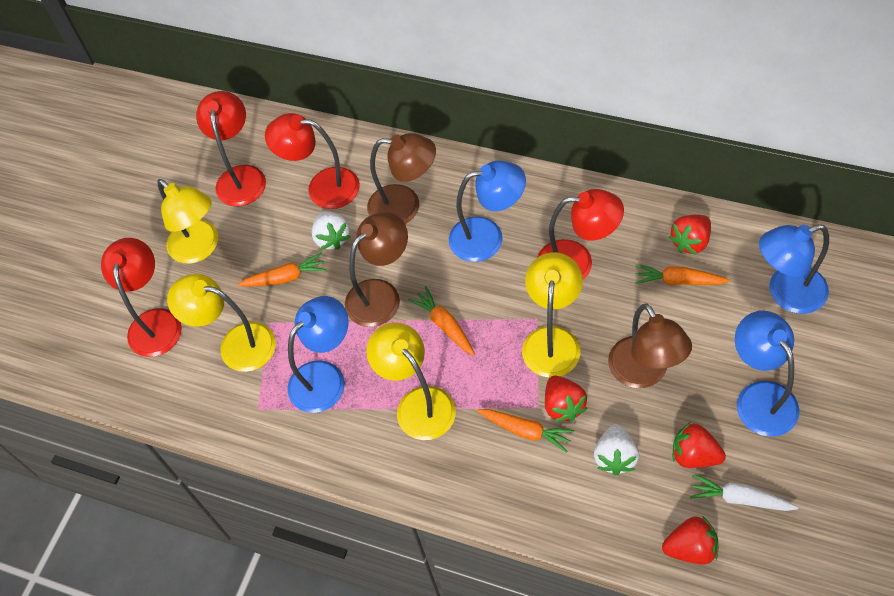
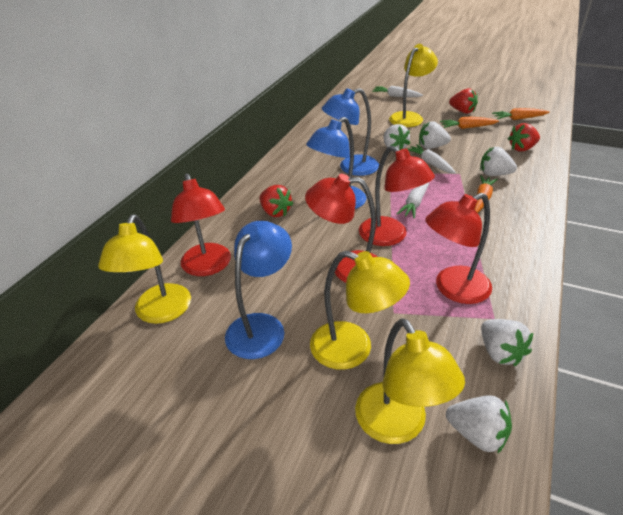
blue lamp: 4 -> 3
brown lamp: 3 -> 0
orange carrot: 4 -> 3
red strawberry: 4 -> 3
white carrot: 1 -> 3
white strawberry: 2 -> 5

